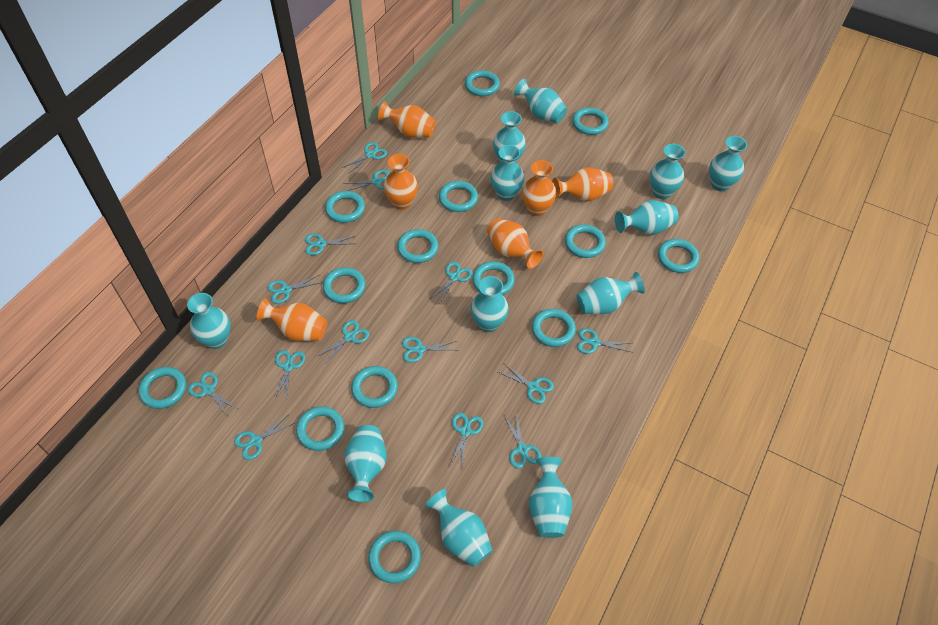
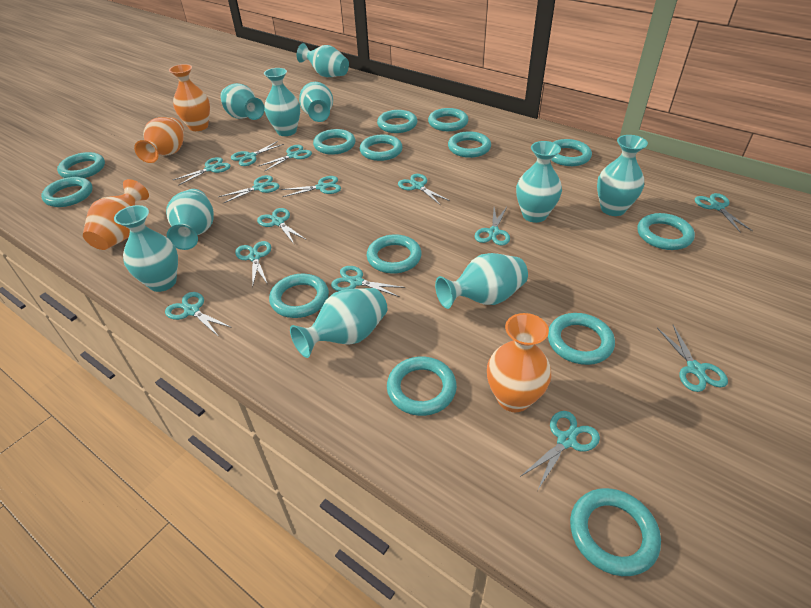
orange vase: 6 -> 4
turquoise vase: 12 -> 10

